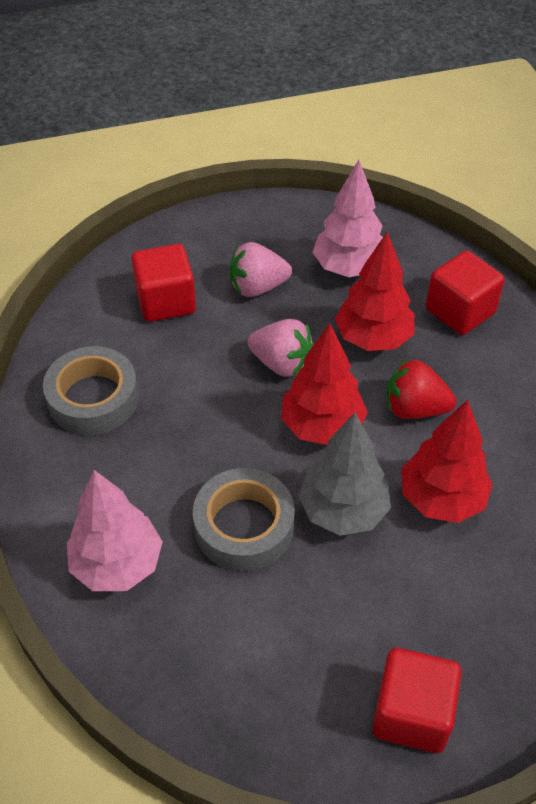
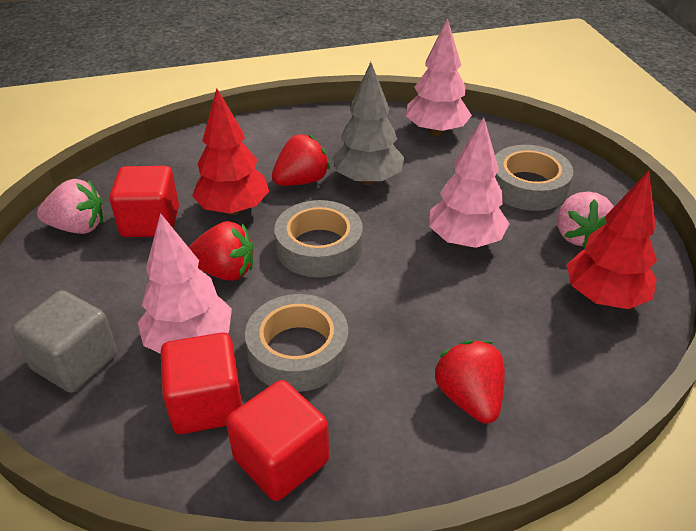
grey cube: 0 -> 1
grey tape: 2 -> 3
pink tree: 2 -> 3
red strawberry: 1 -> 3
red tree: 3 -> 2

